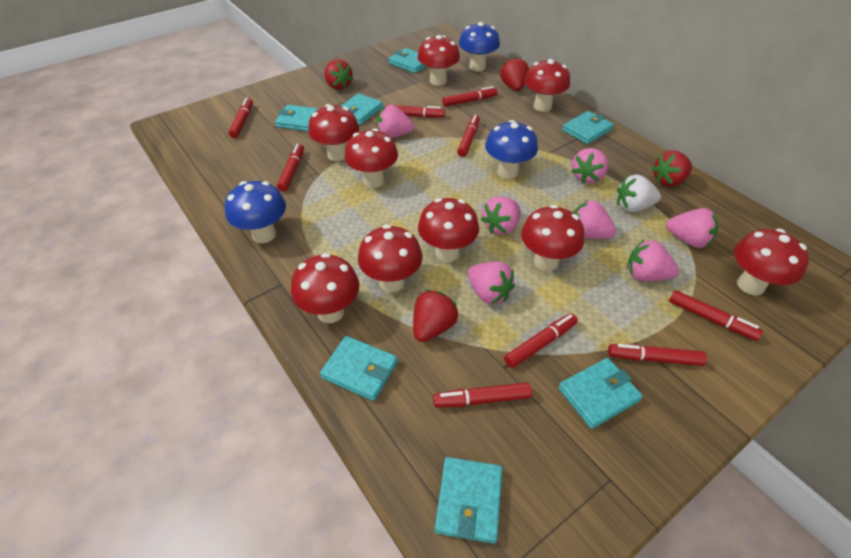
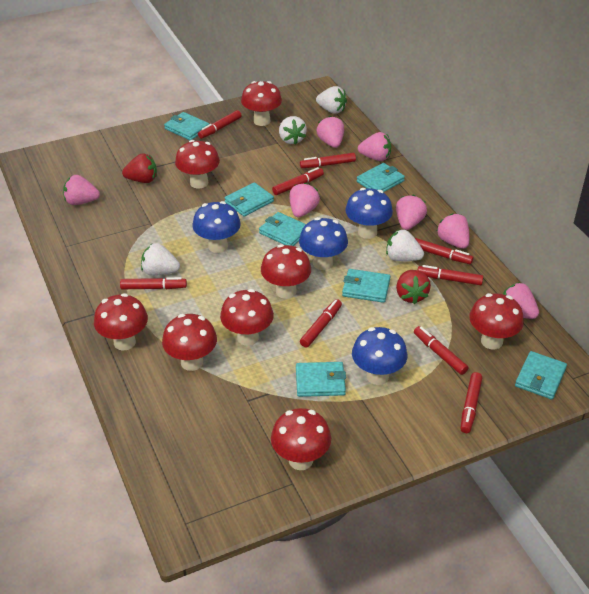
blue mushroom: 3 -> 4
red mushroom: 9 -> 8
red strawberry: 4 -> 2
white strawberry: 1 -> 4

